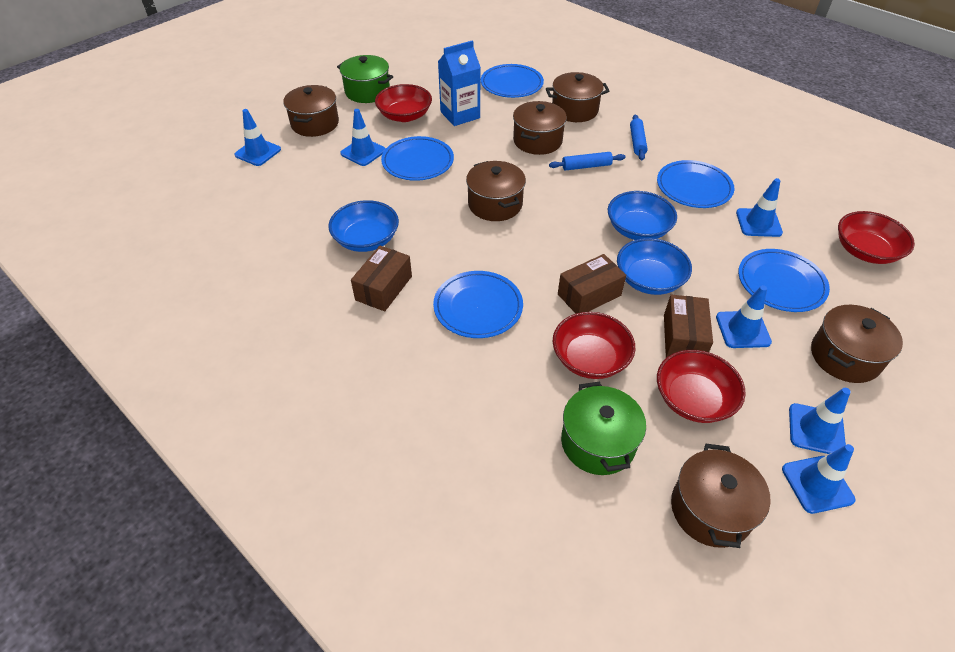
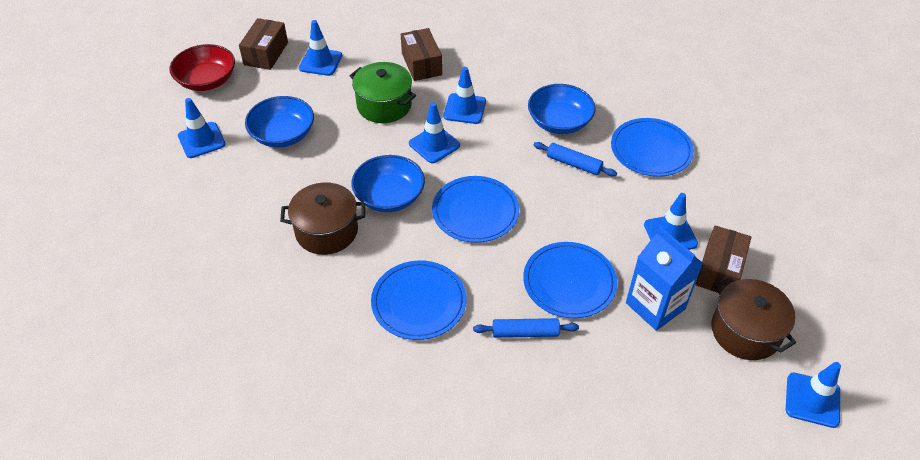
blue plate: 5 -> 4
brown pot: 6 -> 2
green pot: 2 -> 1
red bowl: 4 -> 1

